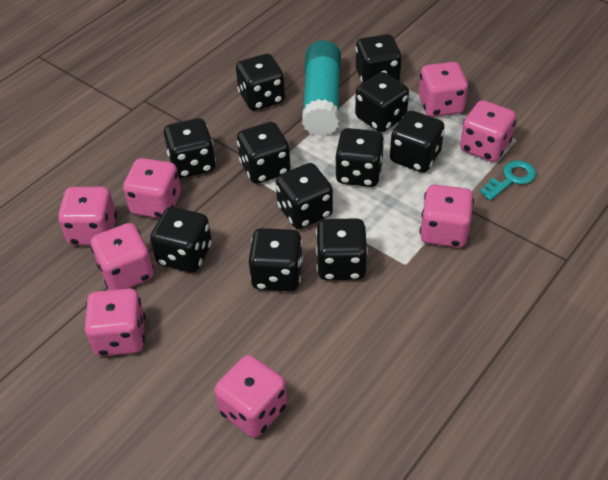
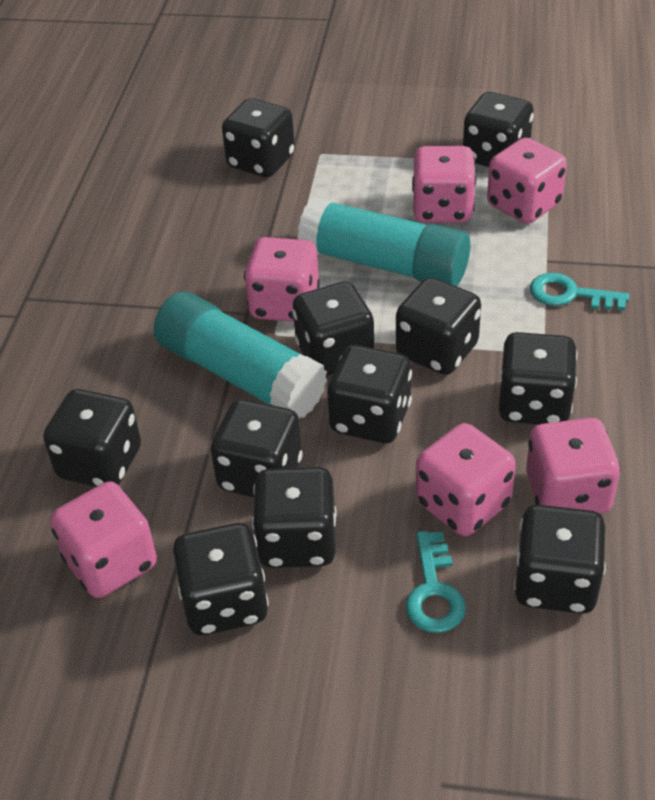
pink dice: 8 -> 6
turquoise glue stick: 1 -> 2
turquoise key: 1 -> 2

